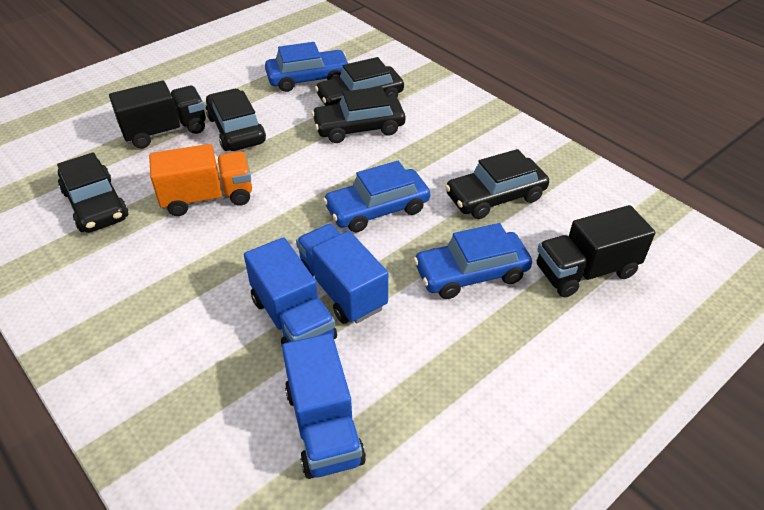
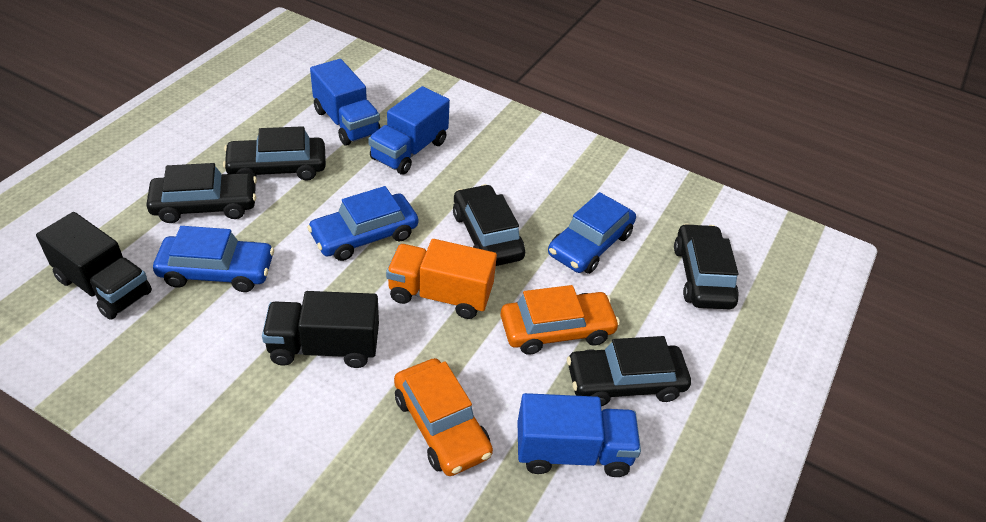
orange car: 0 -> 2

